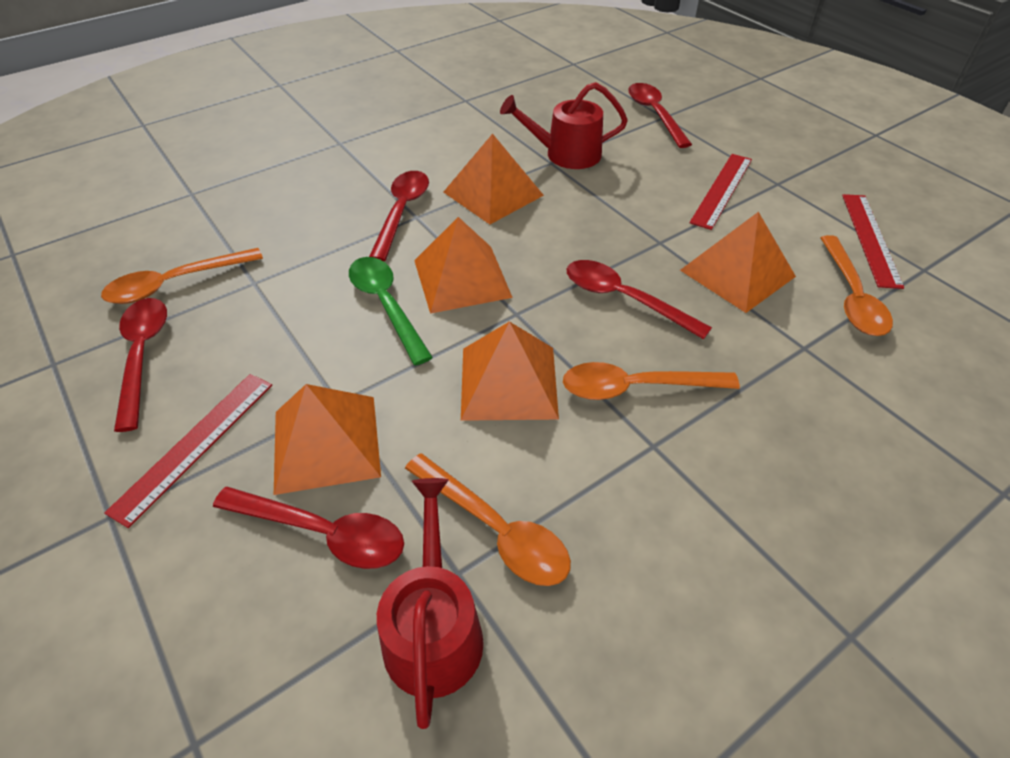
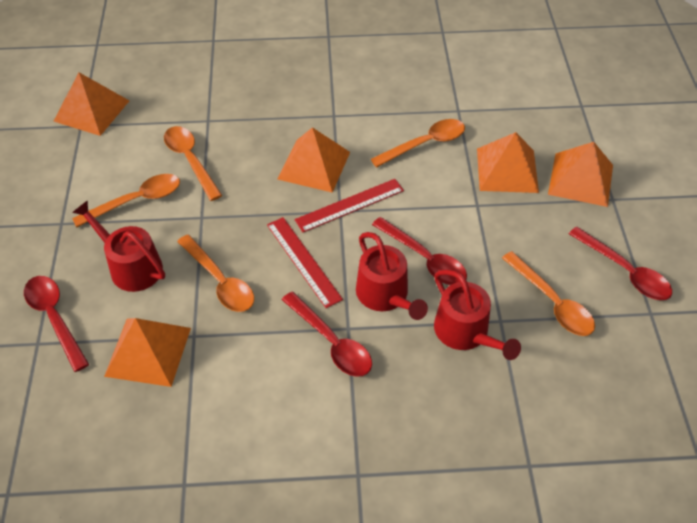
green spoon: 1 -> 0
orange spoon: 4 -> 5
red ruler: 3 -> 2
red spoon: 5 -> 4
red watering can: 2 -> 3

